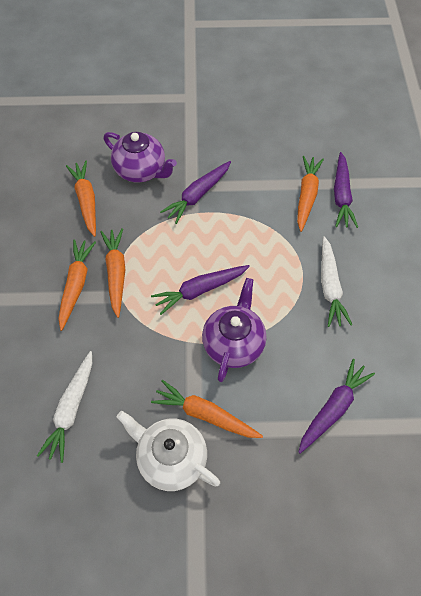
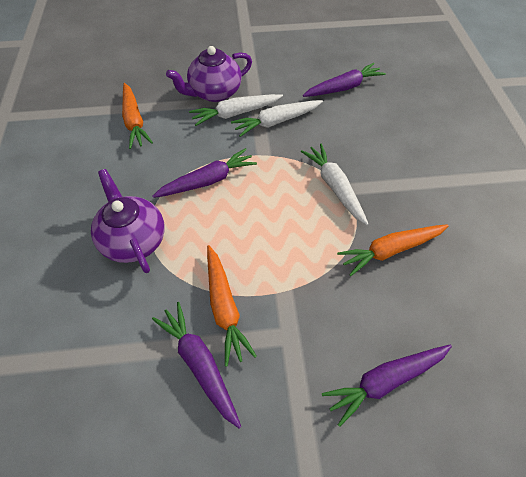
orange carrot: 5 -> 3
white carrot: 2 -> 3
white teapot: 1 -> 0

